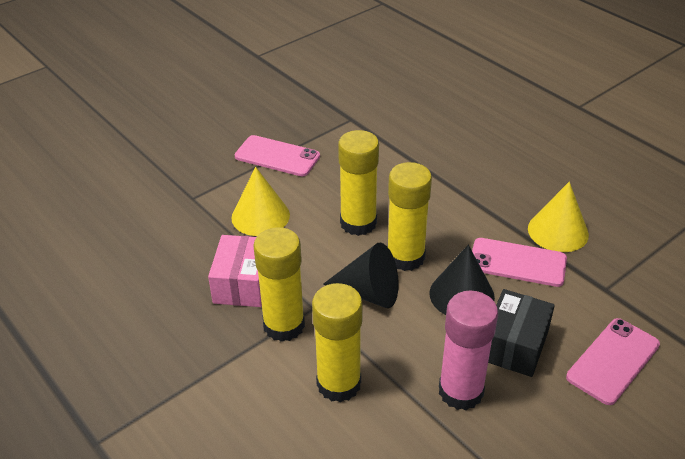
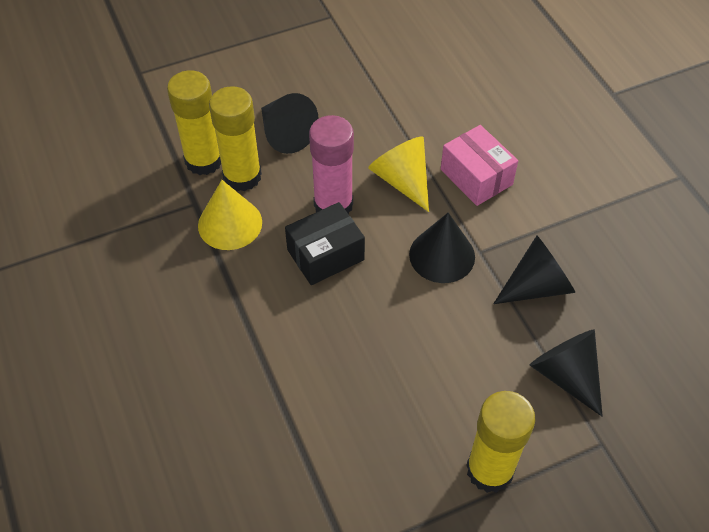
black cone: 2 -> 4
pink phone: 3 -> 0
yellow glue stick: 4 -> 3

